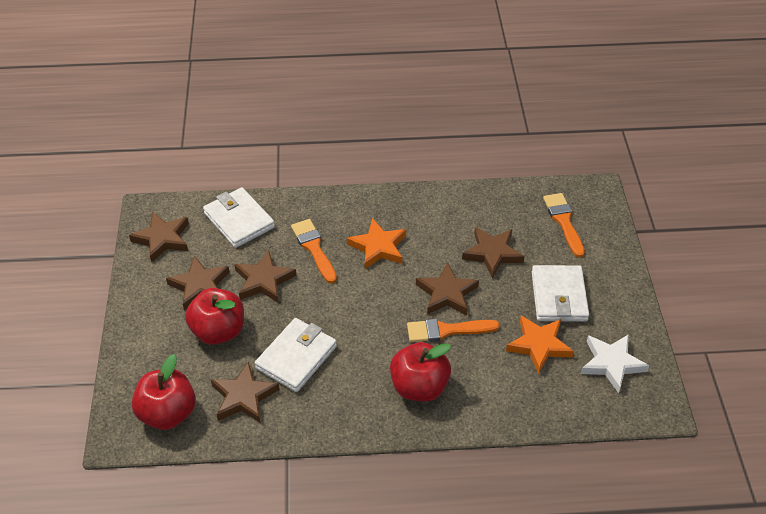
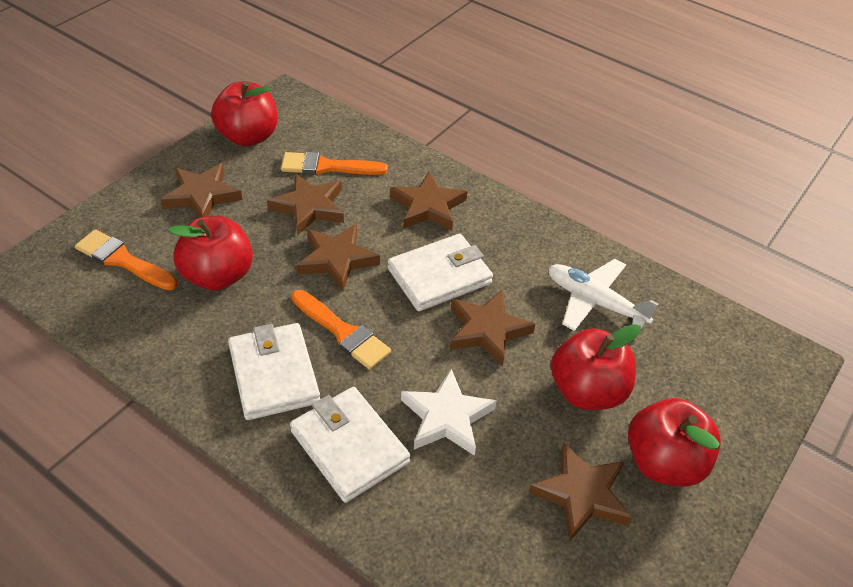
orange star: 2 -> 0
red apple: 3 -> 4
white plane: 0 -> 1

